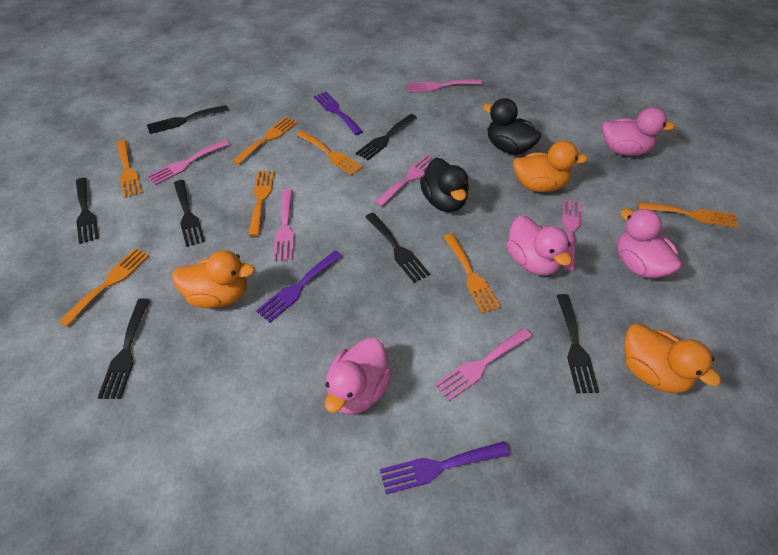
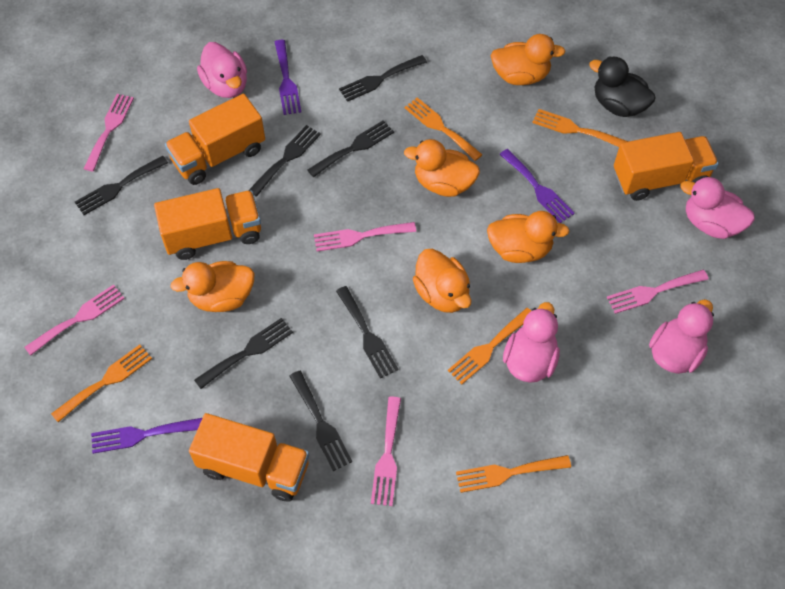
black duck: 2 -> 1
orange duck: 3 -> 5
orange fork: 7 -> 5
orange truck: 0 -> 4
pink fork: 6 -> 5

